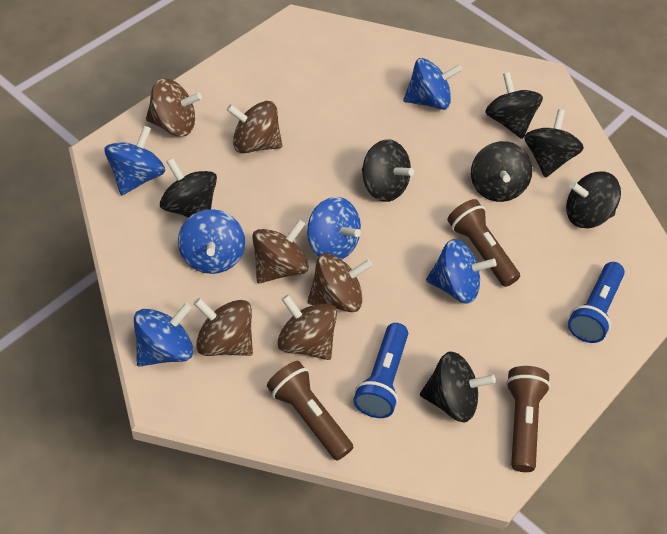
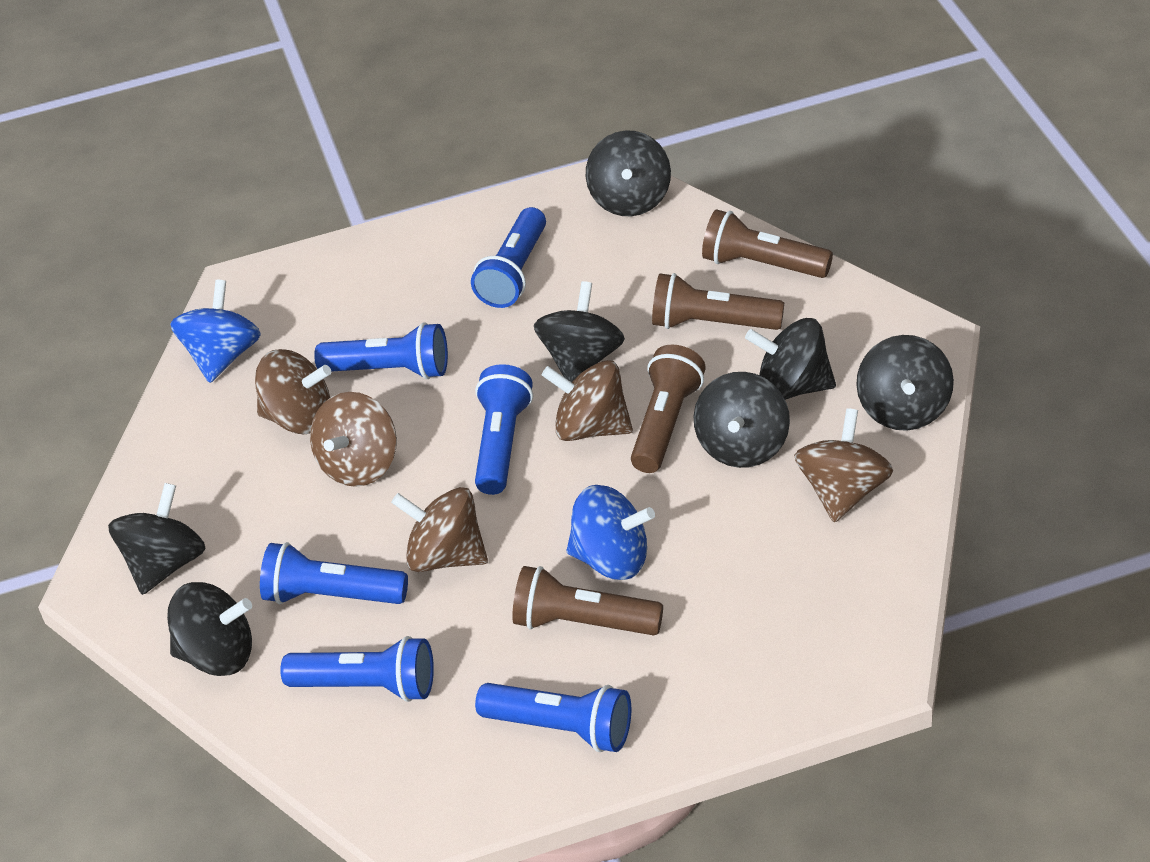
blue flashlight: 2 -> 6
blue spinning top: 6 -> 2
brown flashlight: 3 -> 4
brown spinning top: 6 -> 5

